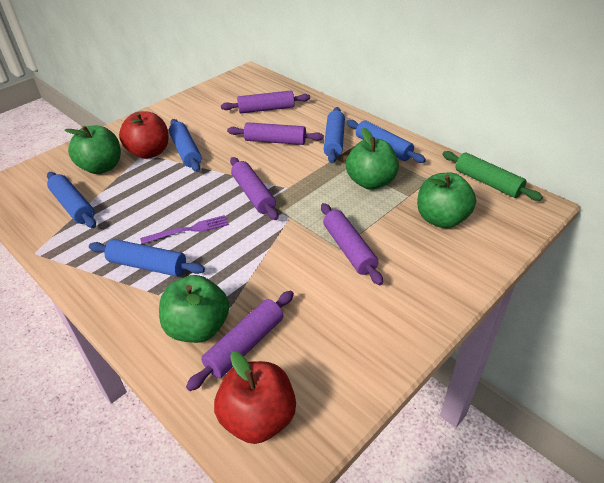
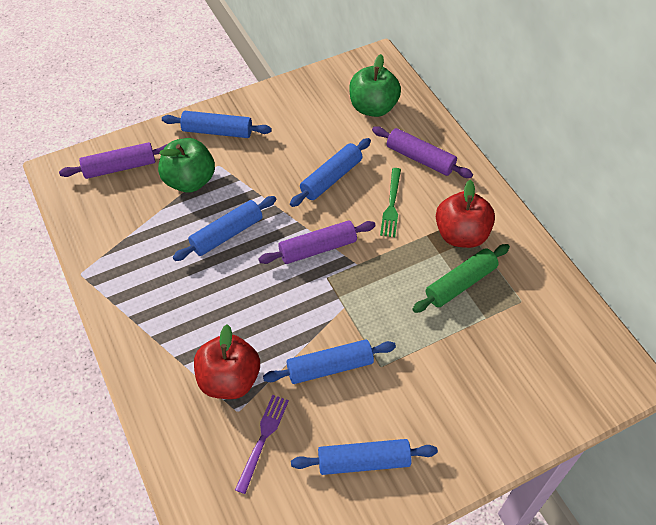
green apple: 4 -> 2
green fork: 0 -> 1
purple rolling pin: 5 -> 3

